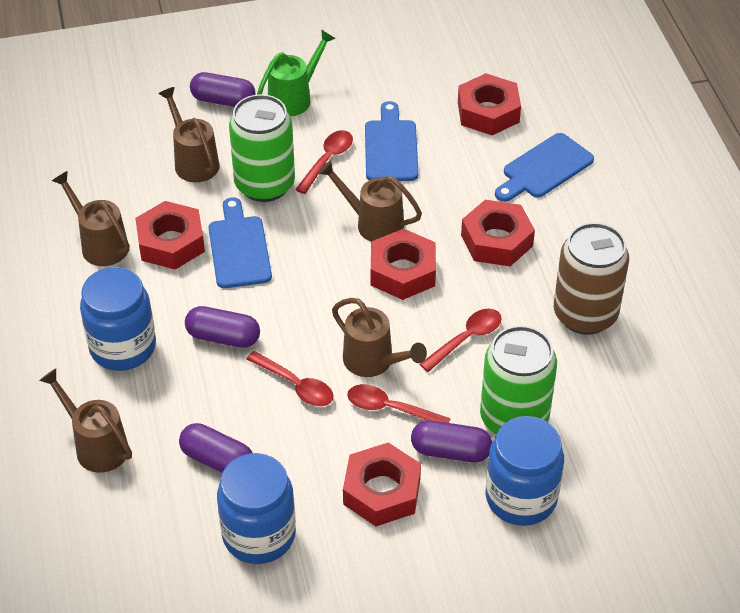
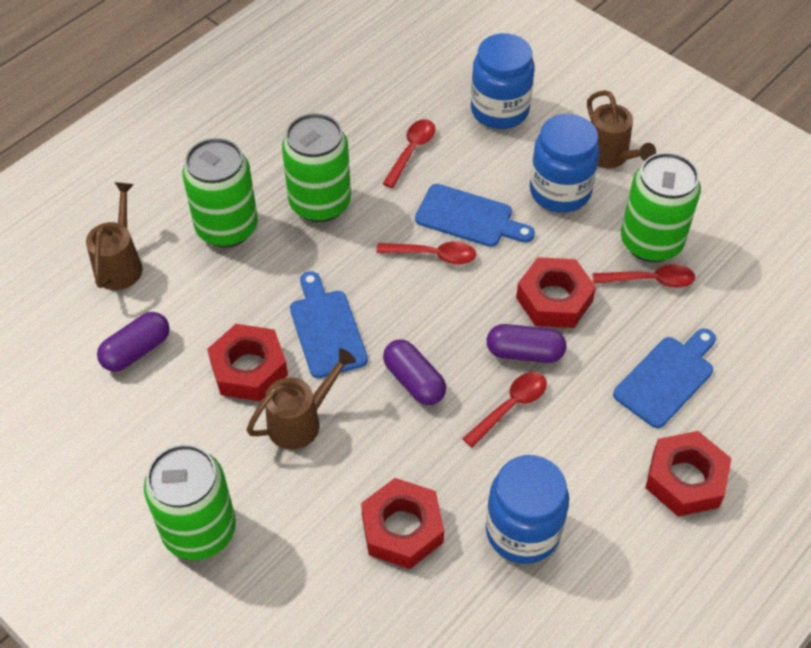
brown can: 1 -> 0
brown watering can: 5 -> 3
green can: 2 -> 4
green watering can: 1 -> 0
purple capsule: 4 -> 3
red nut: 5 -> 4

